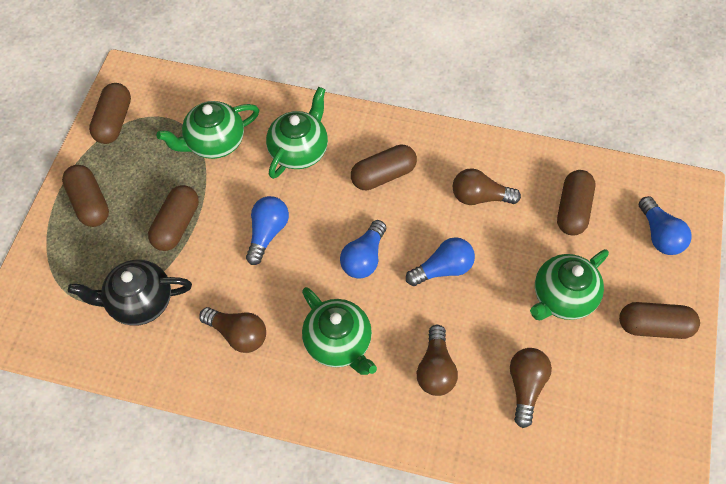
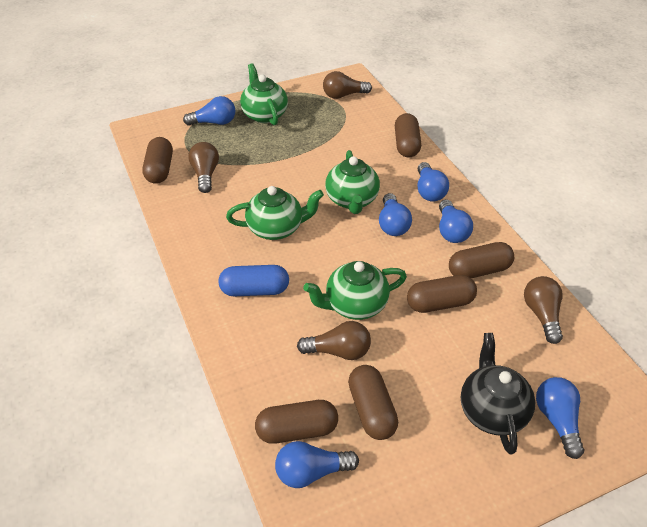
blue capsule: 0 -> 1
blue light bulb: 4 -> 6

